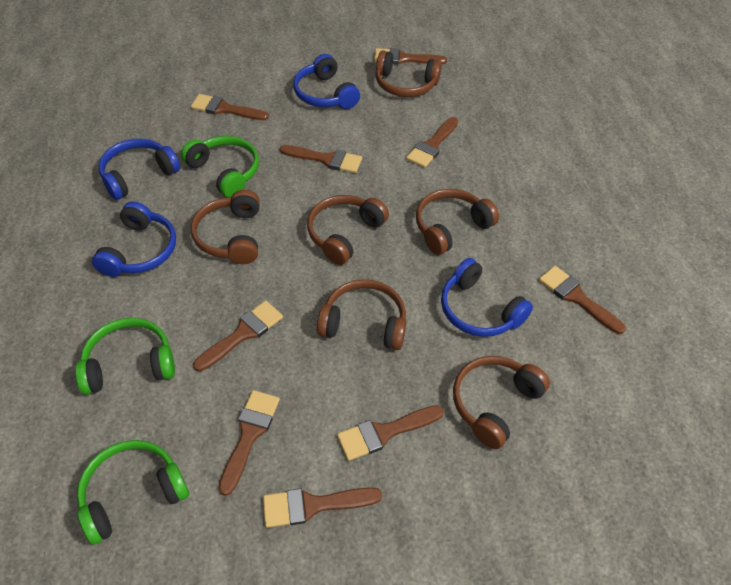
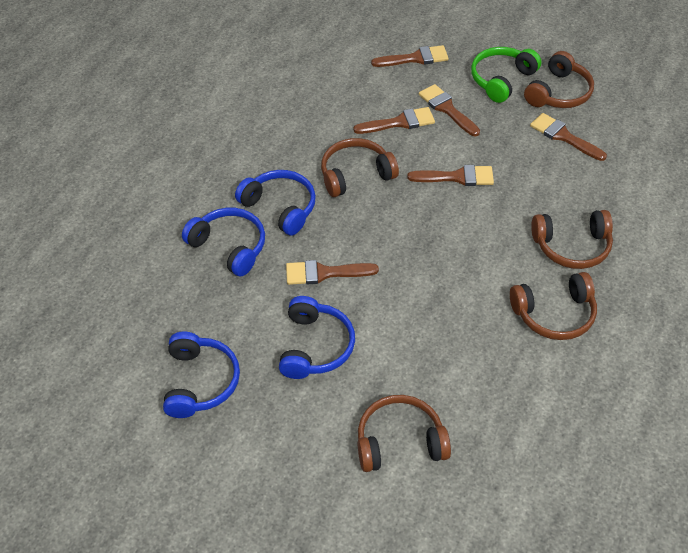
brown brush: 9 -> 6
brown headphones: 6 -> 5
green headphones: 3 -> 1

